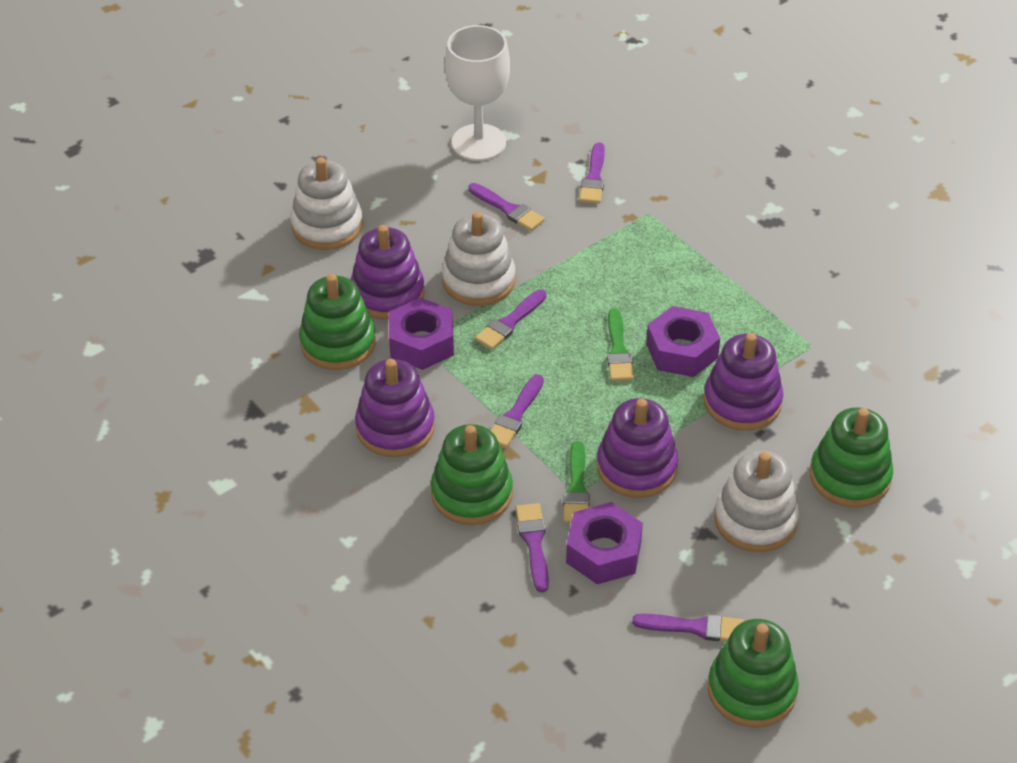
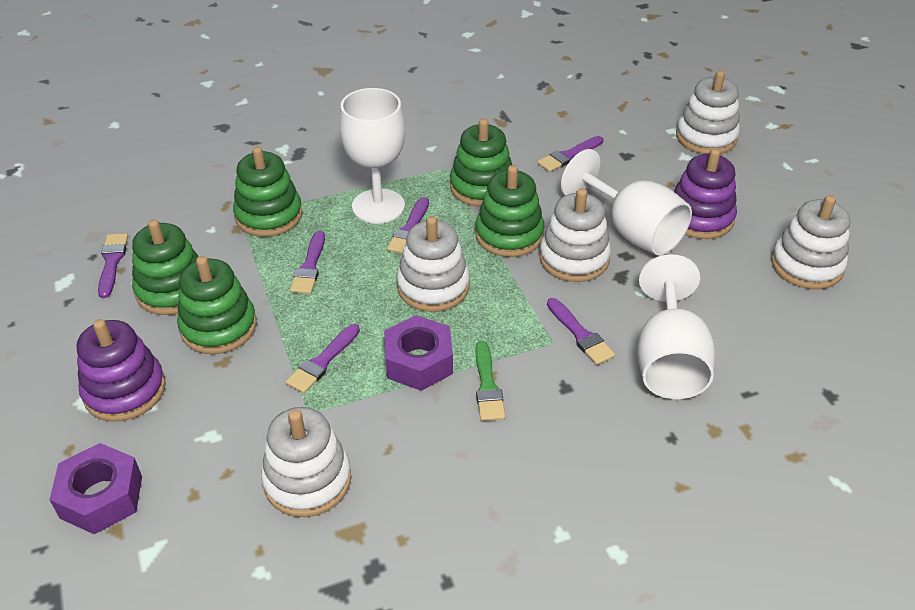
green brush: 2 -> 1
green stacking toy: 4 -> 5
purple nut: 3 -> 2
purple stacking toy: 4 -> 2
white goblet: 1 -> 3
white stacking toy: 3 -> 5

